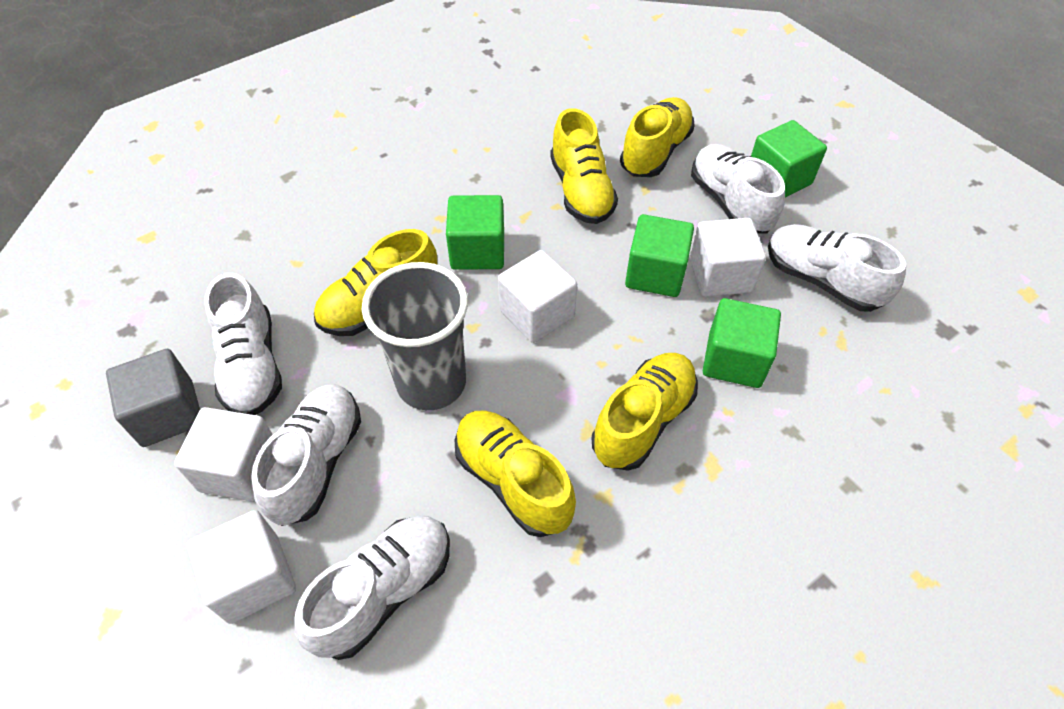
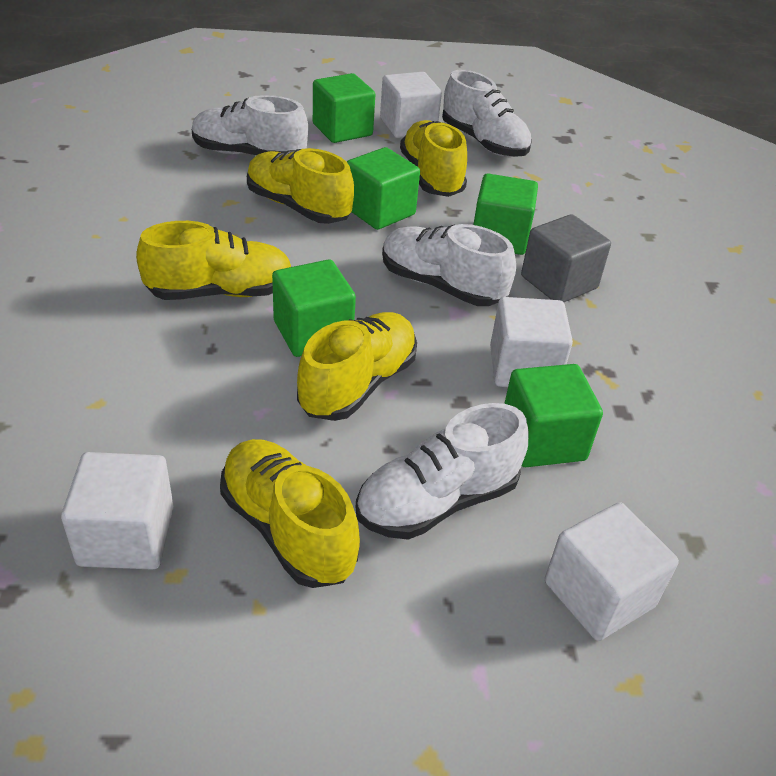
green cube: 4 -> 5
grey cup: 1 -> 0
white shoe: 5 -> 4

